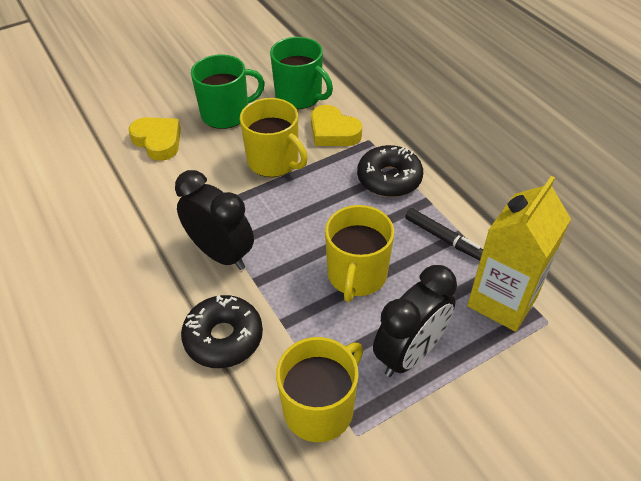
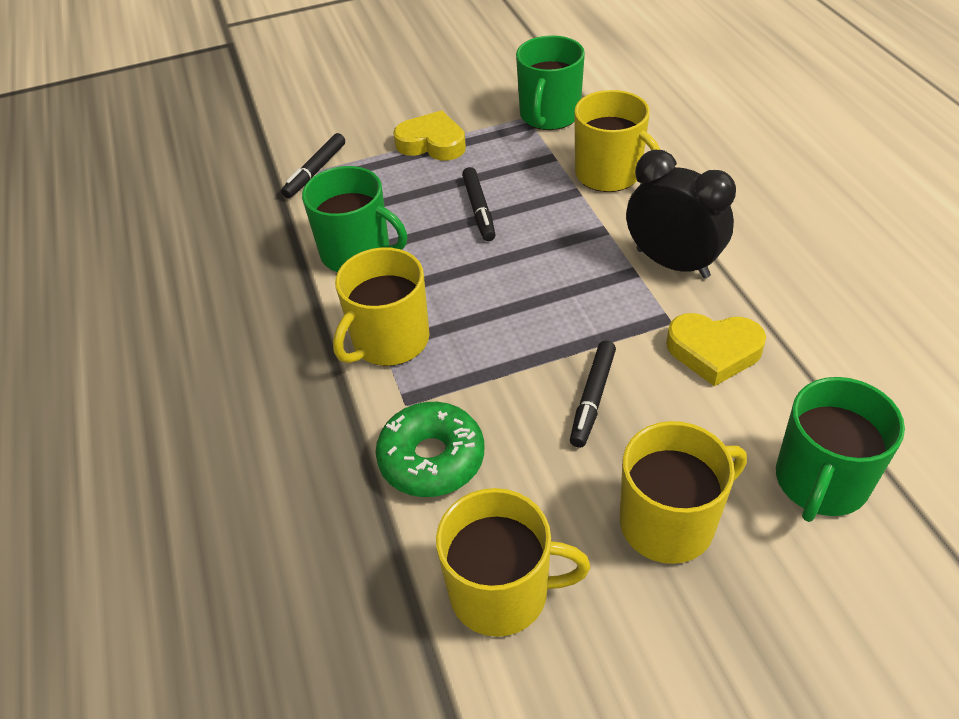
black clock: 2 -> 1
black donut: 2 -> 0
black marker: 1 -> 3
green donut: 0 -> 1
green mug: 2 -> 3
yellow carton: 1 -> 0
yellow mug: 3 -> 4

